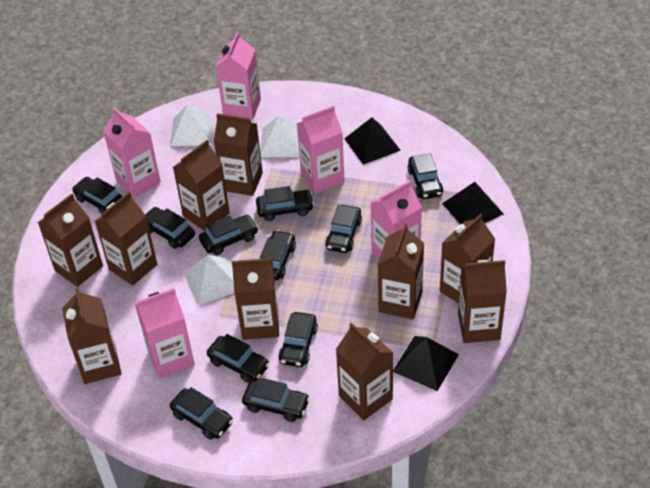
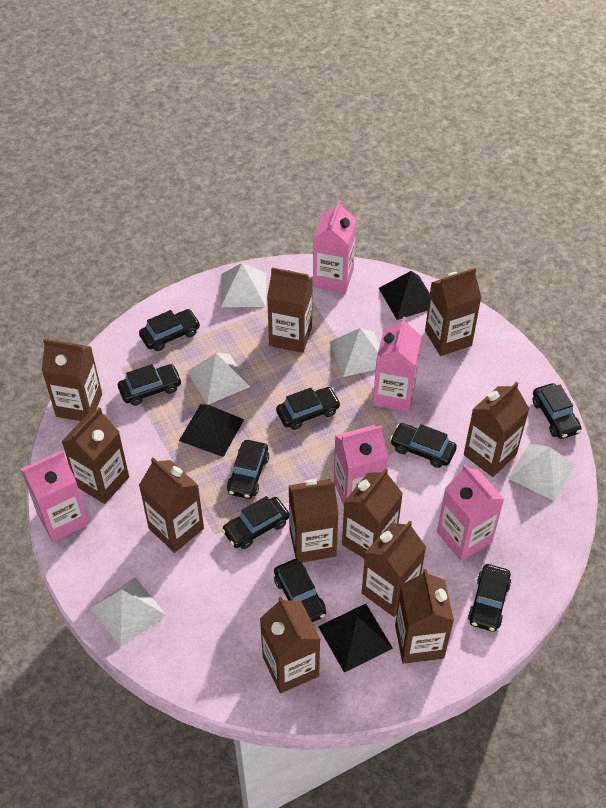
black car: 11 -> 9
brown carton: 10 -> 11
white pyramid: 3 -> 5

